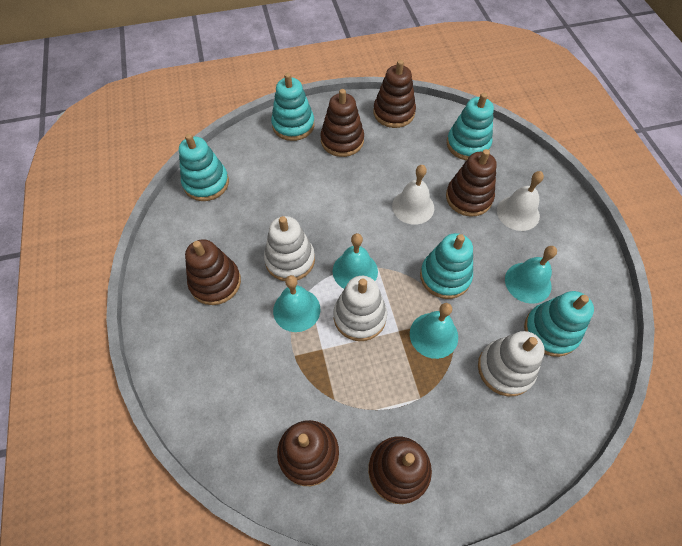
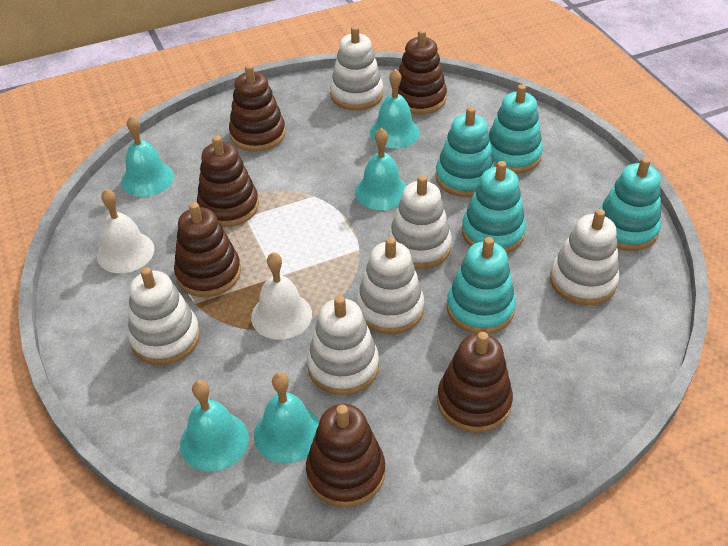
turquoise bell: 4 -> 5
white stacking toy: 3 -> 6

